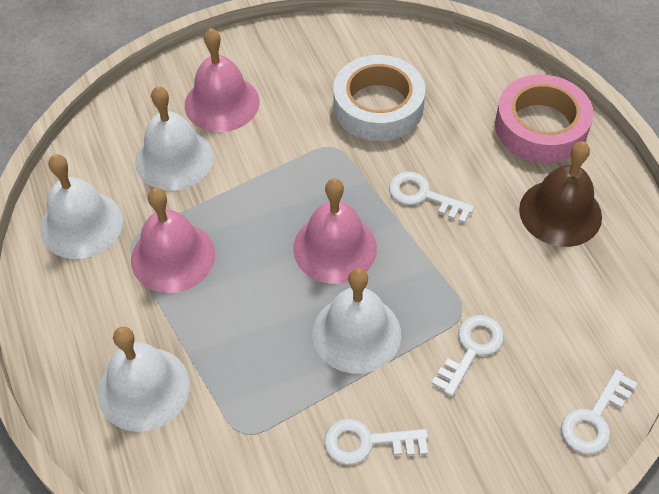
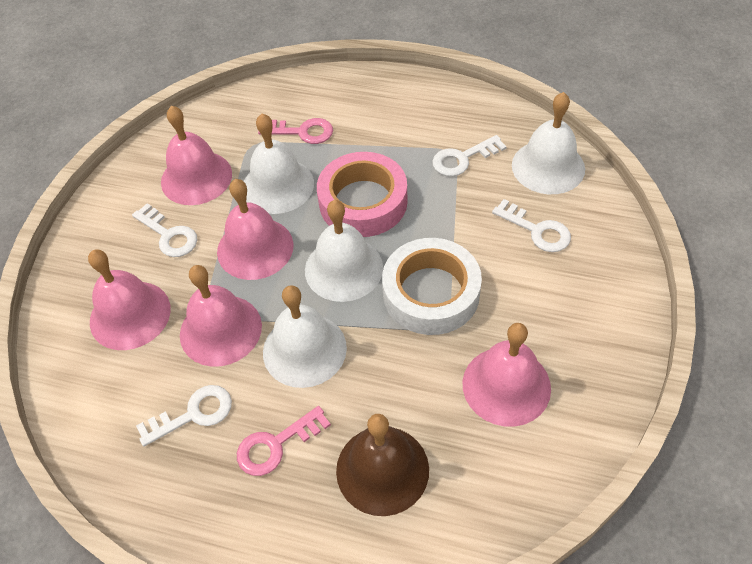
pink bell: 3 -> 5
pink key: 0 -> 2

